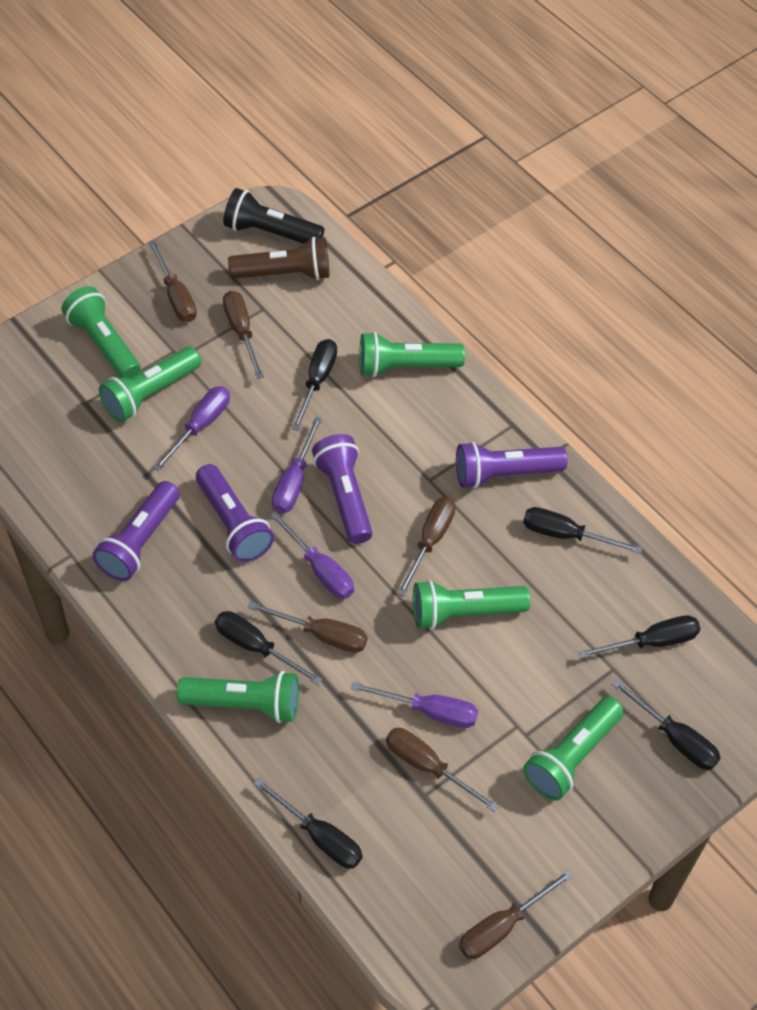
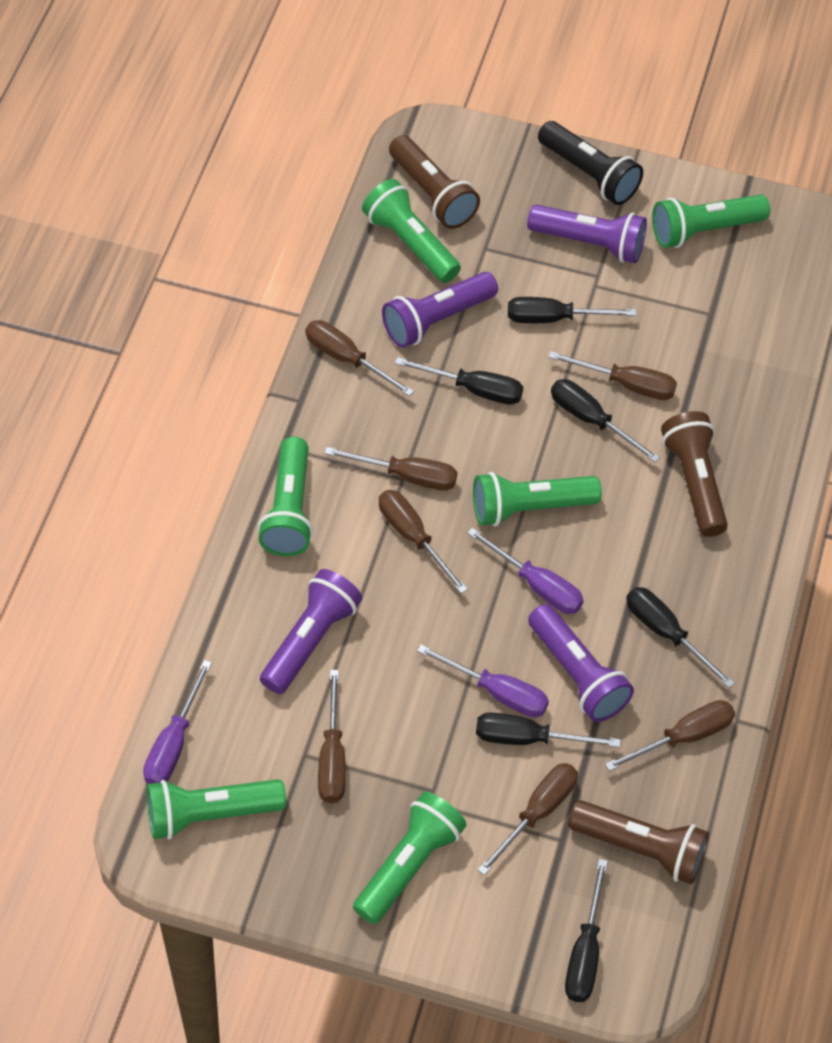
brown flashlight: 1 -> 3
brown screwdriver: 6 -> 7
purple screwdriver: 4 -> 3

